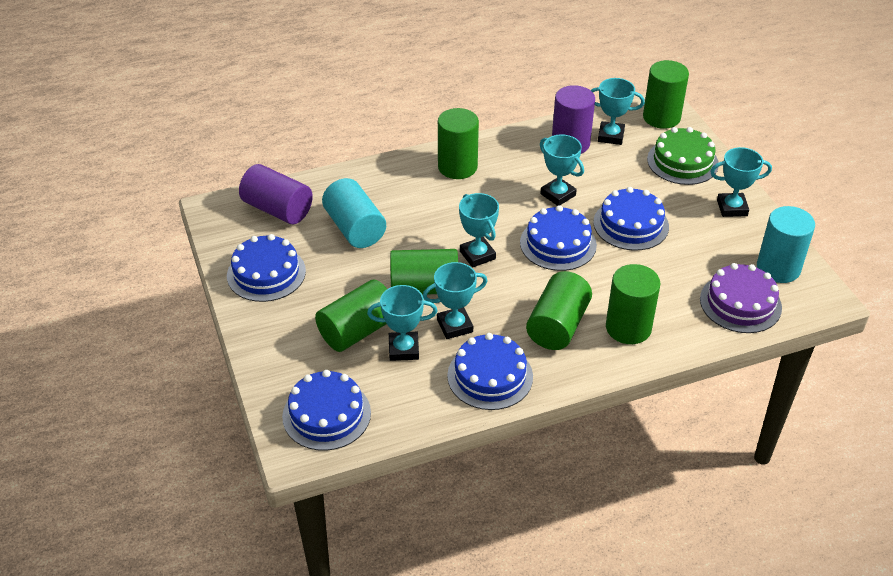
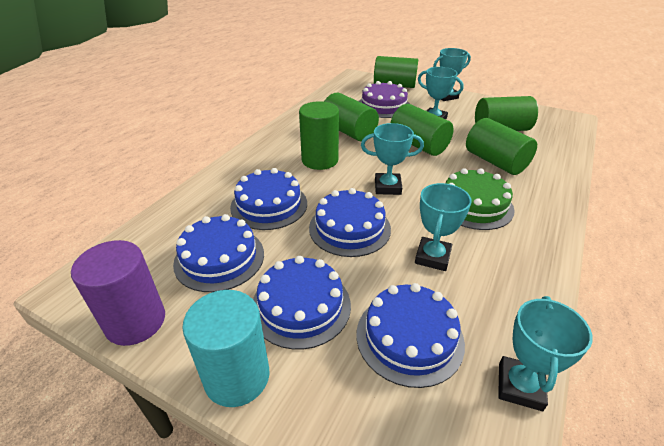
purple cylinder: 2 -> 1
turquoise cylinder: 2 -> 1
turquoise trophy: 6 -> 5

